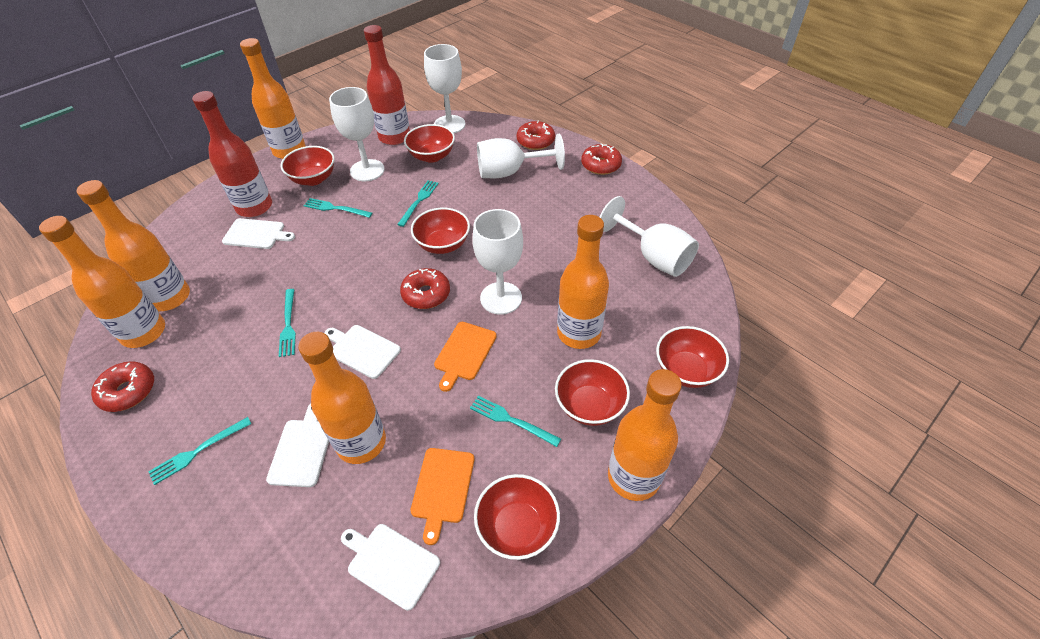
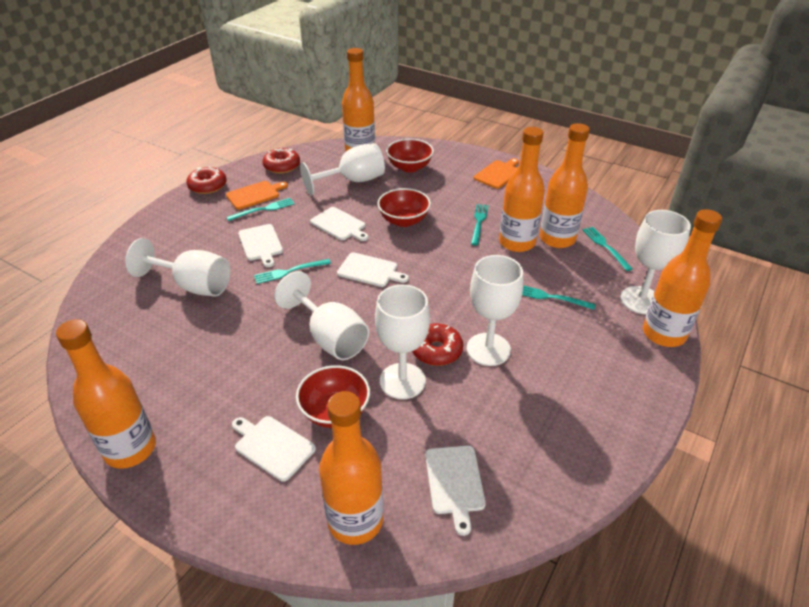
red bottle: 2 -> 0
red bowl: 6 -> 3
red donut: 4 -> 3
white cutting board: 4 -> 5
white goblet: 5 -> 6

